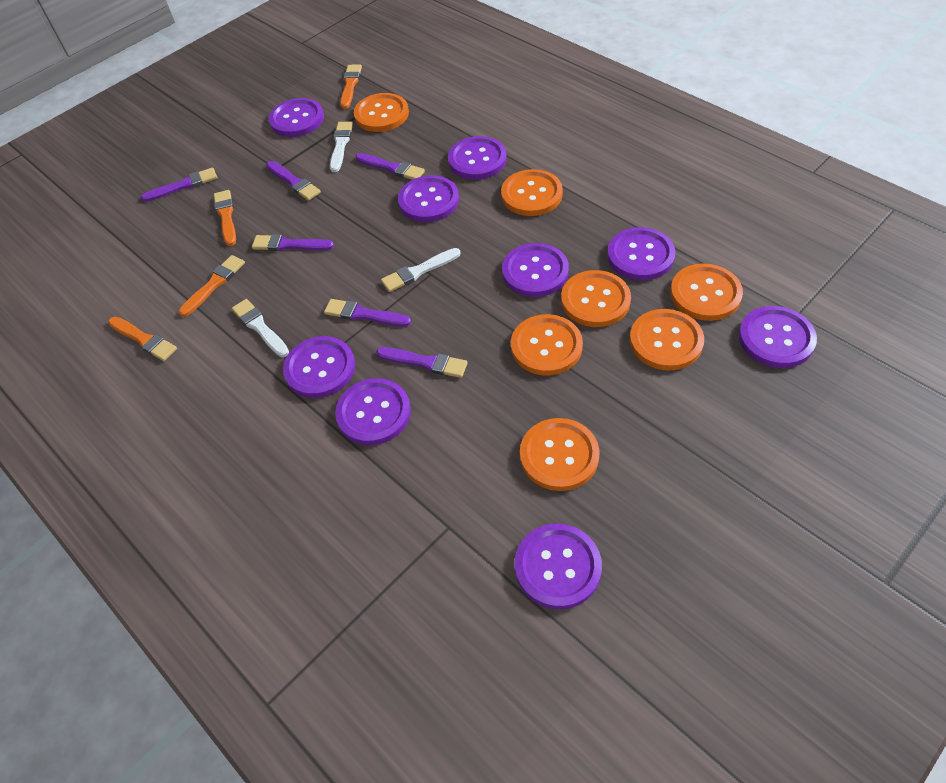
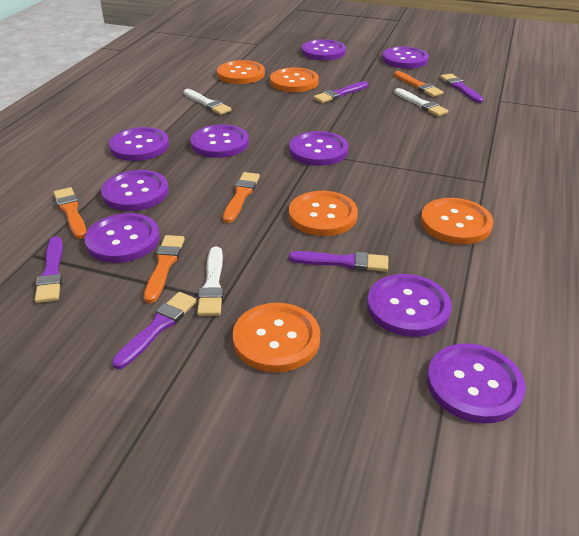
orange button: 7 -> 5
purple brush: 6 -> 5

